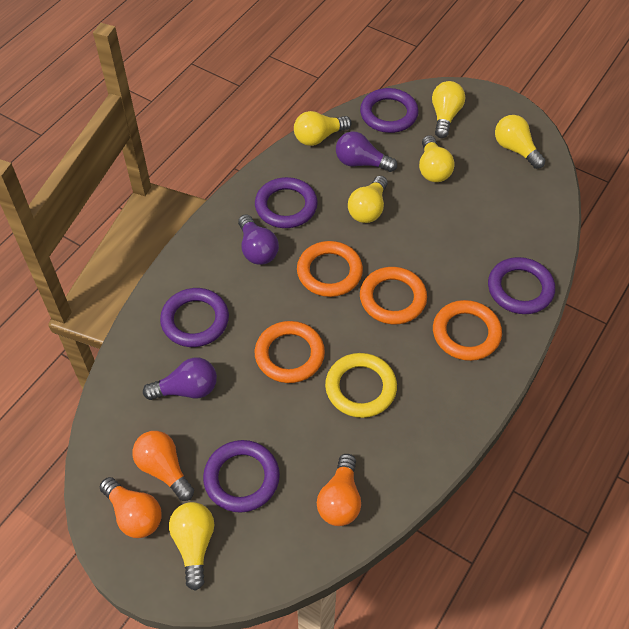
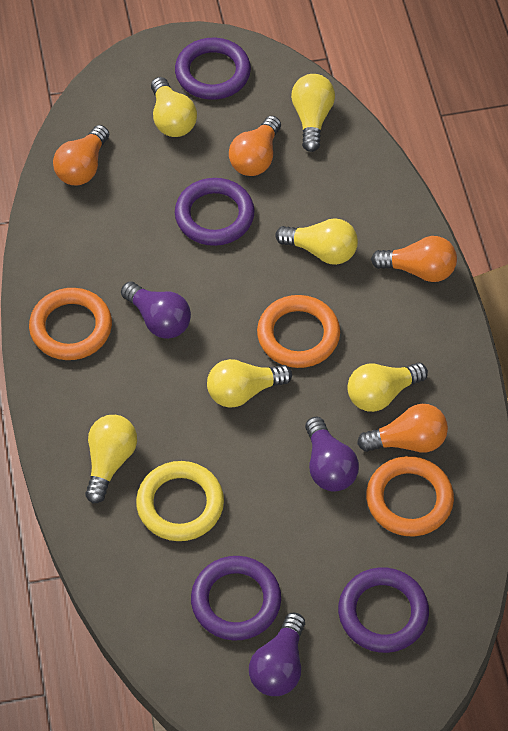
orange light bulb: 3 -> 4
orange ring: 4 -> 3
purple ring: 5 -> 4

